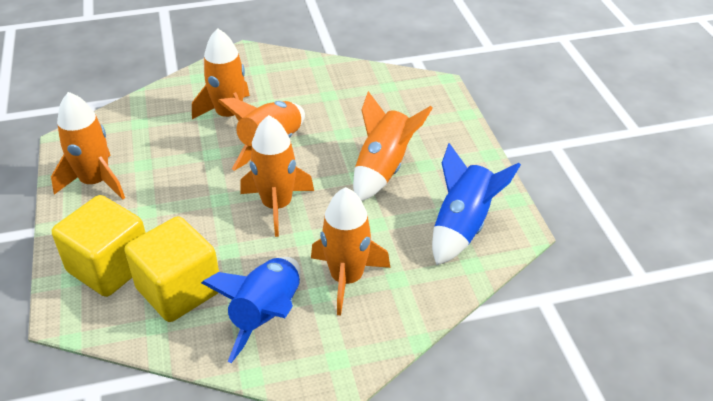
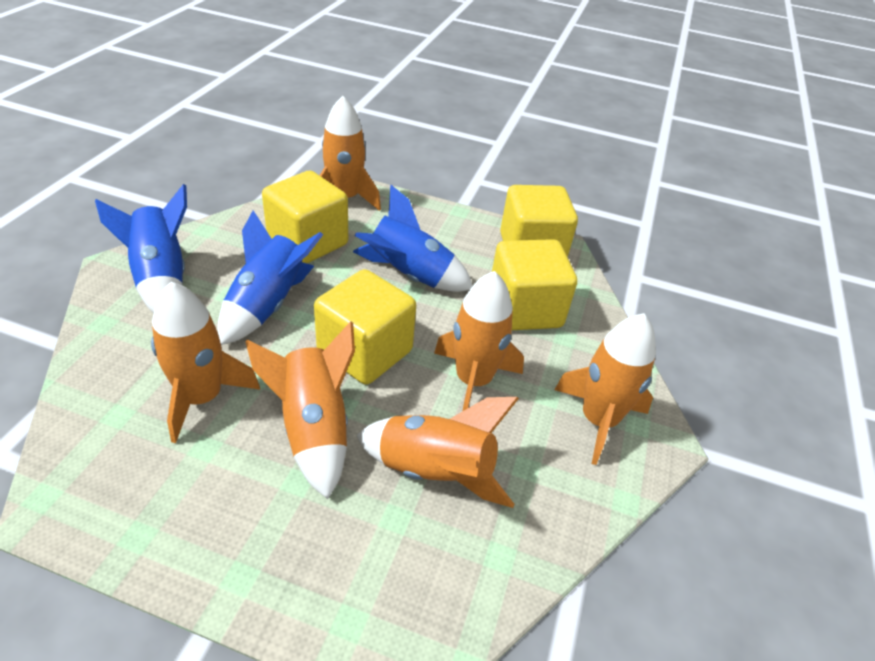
blue rocket: 2 -> 3
yellow cube: 2 -> 4

